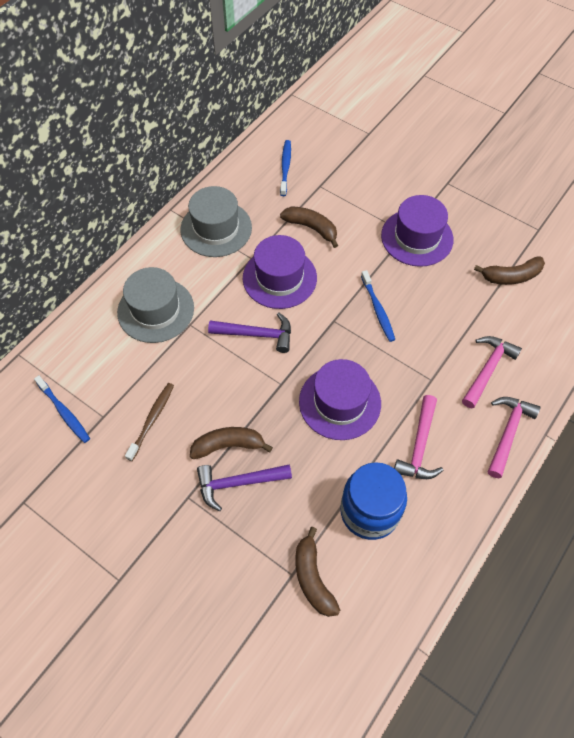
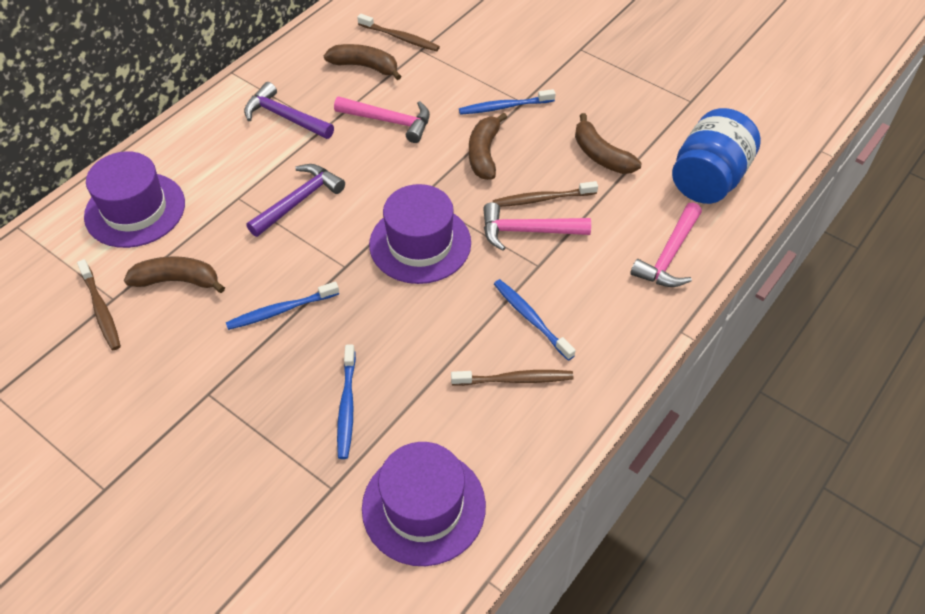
blue toothbrush: 3 -> 4
brown toothbrush: 1 -> 4
grey hat: 2 -> 0

